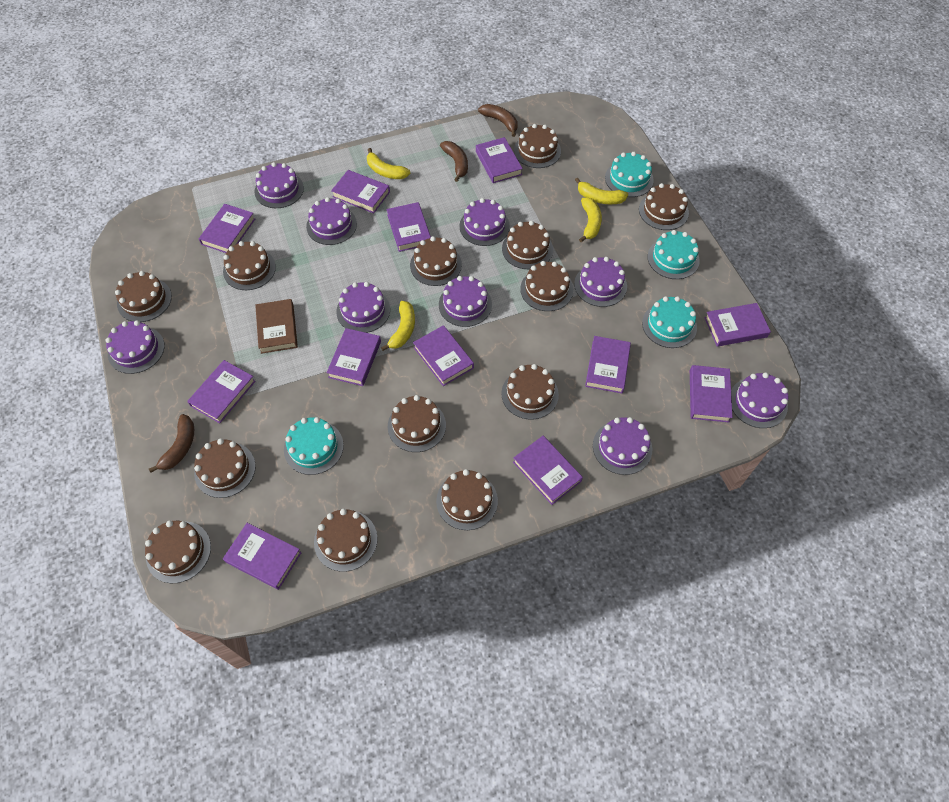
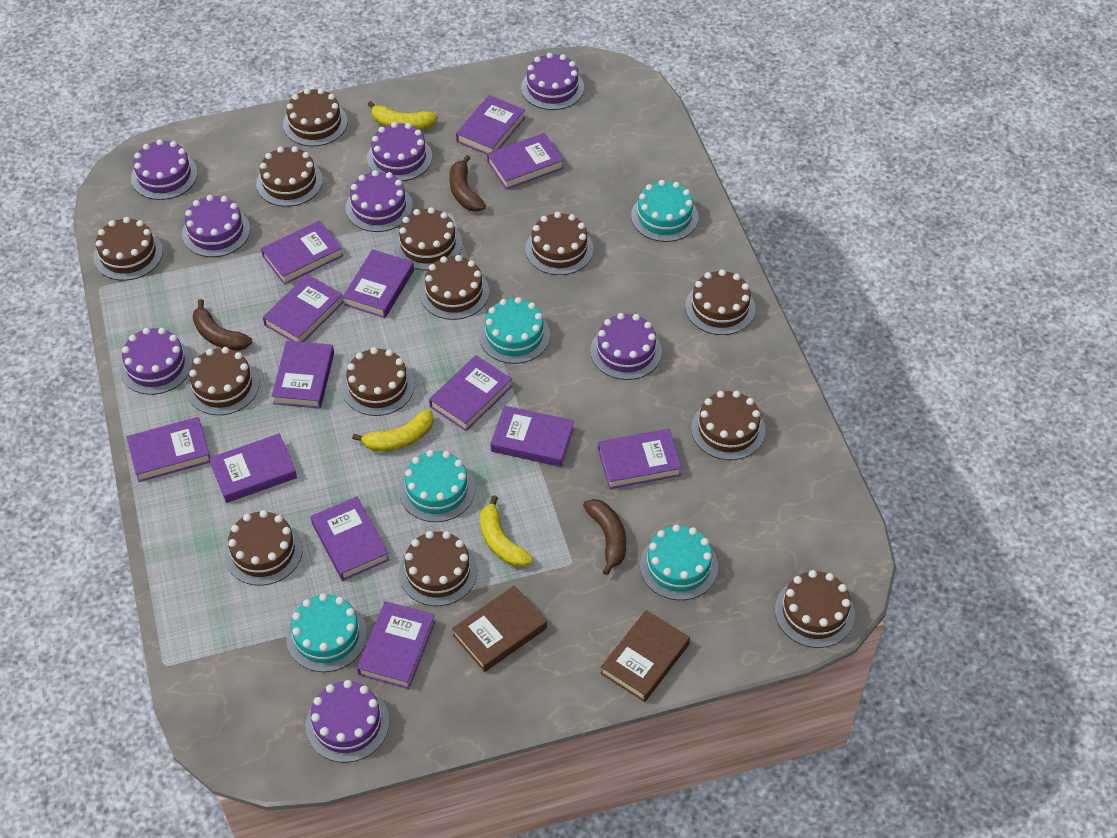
brown book: 1 -> 2
purple book: 12 -> 13
purple cake: 9 -> 8
turquoise cake: 4 -> 5
yellow banana: 4 -> 3

